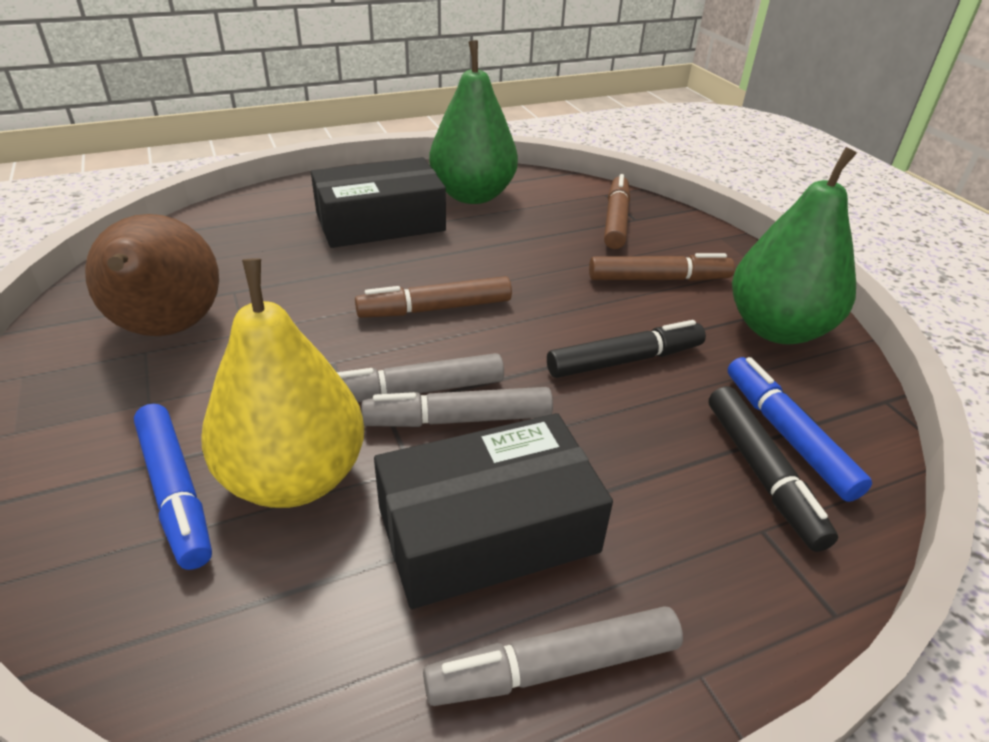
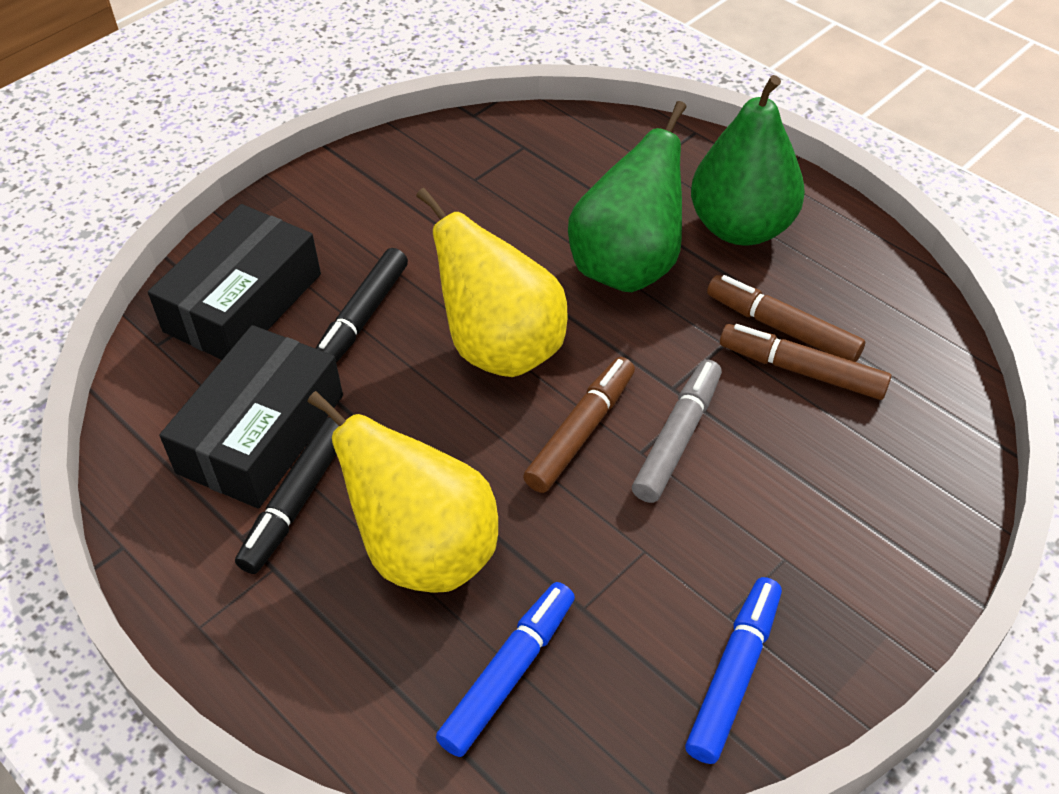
brown pear: 1 -> 0
grey marker: 3 -> 1
yellow pear: 1 -> 2

